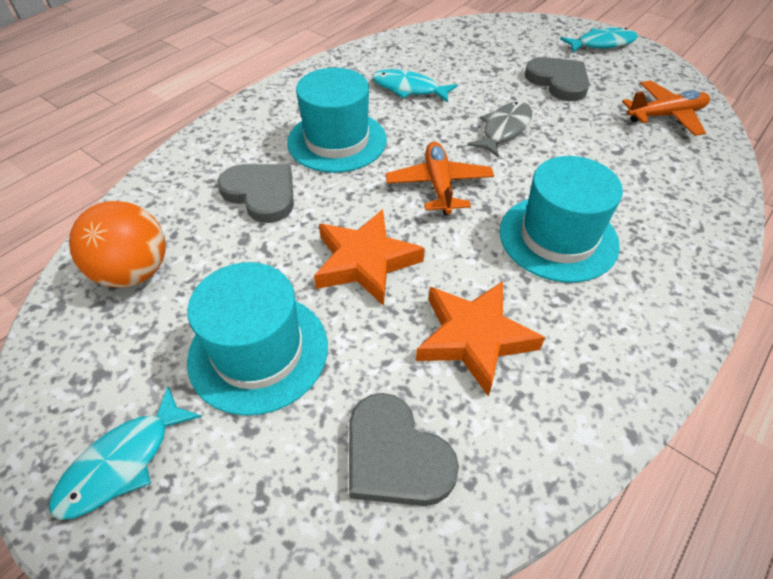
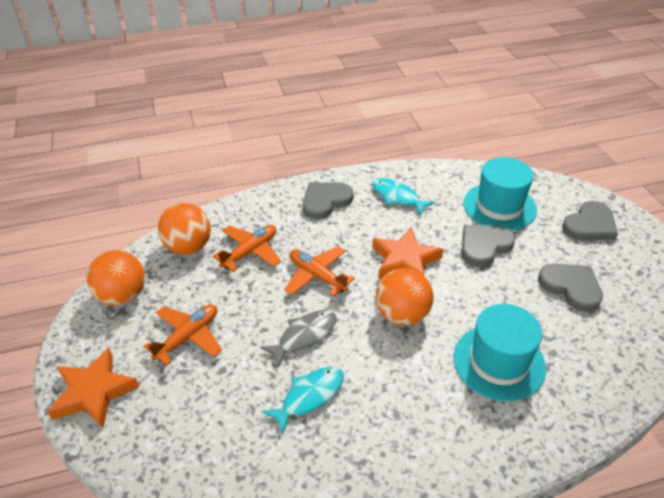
grey heart: 3 -> 4
orange ball: 1 -> 3
orange plane: 2 -> 3
turquoise fish: 3 -> 2
turquoise hat: 3 -> 2

